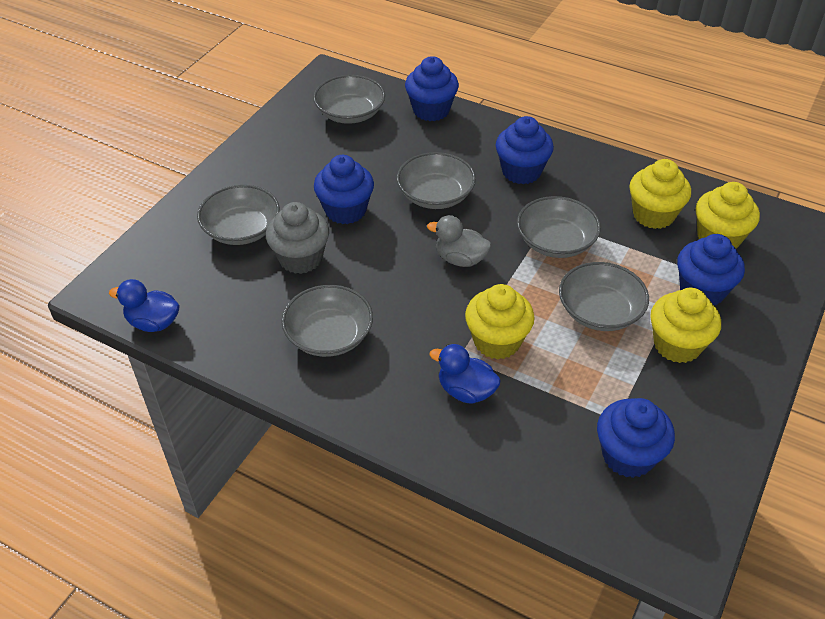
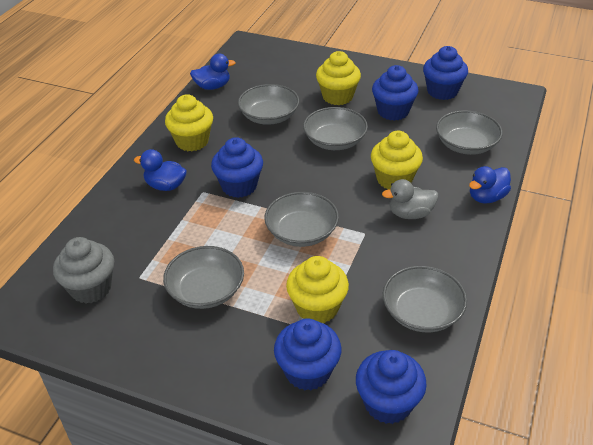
blue duck: 2 -> 3

